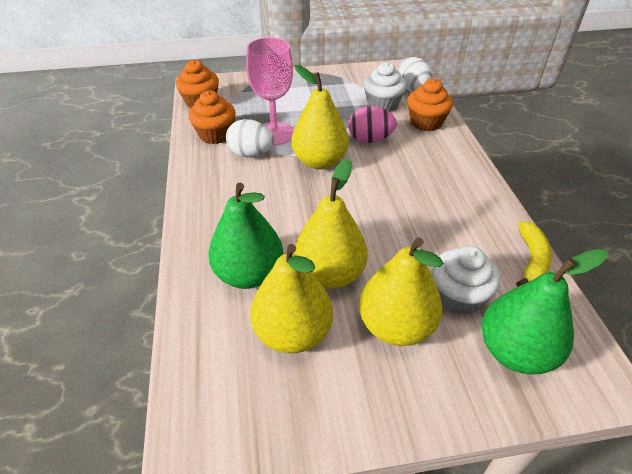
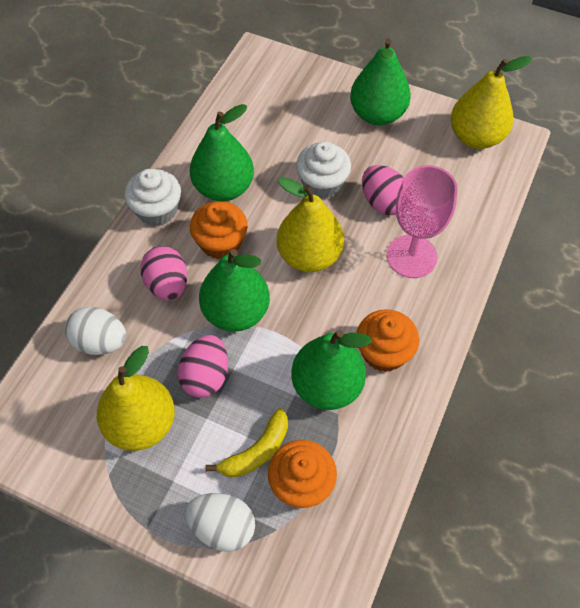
green pear: 2 -> 4
pink egg: 1 -> 3
yellow pear: 4 -> 3

